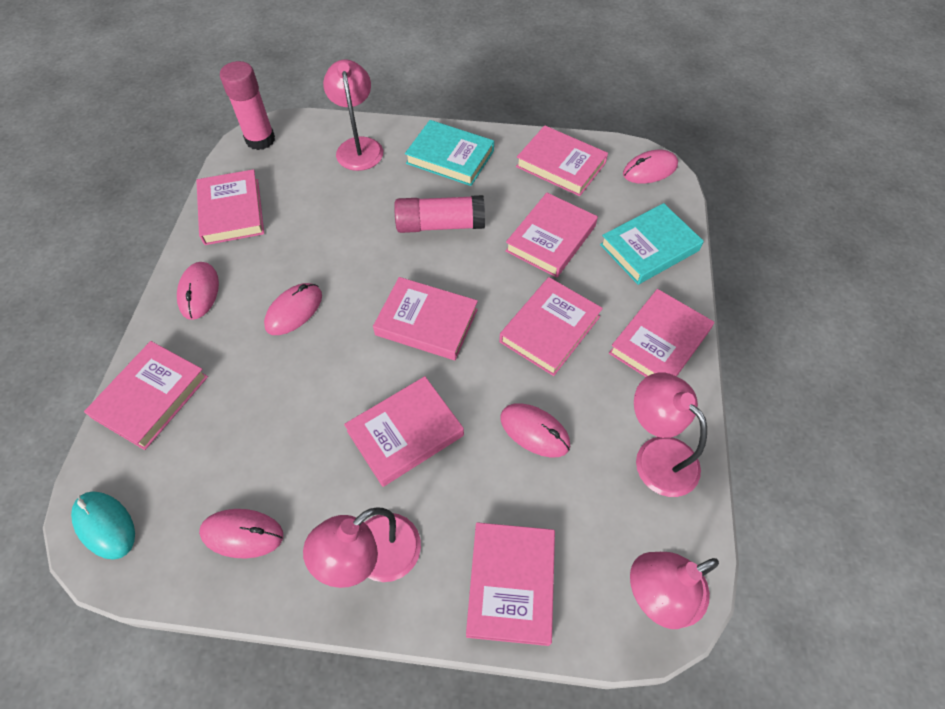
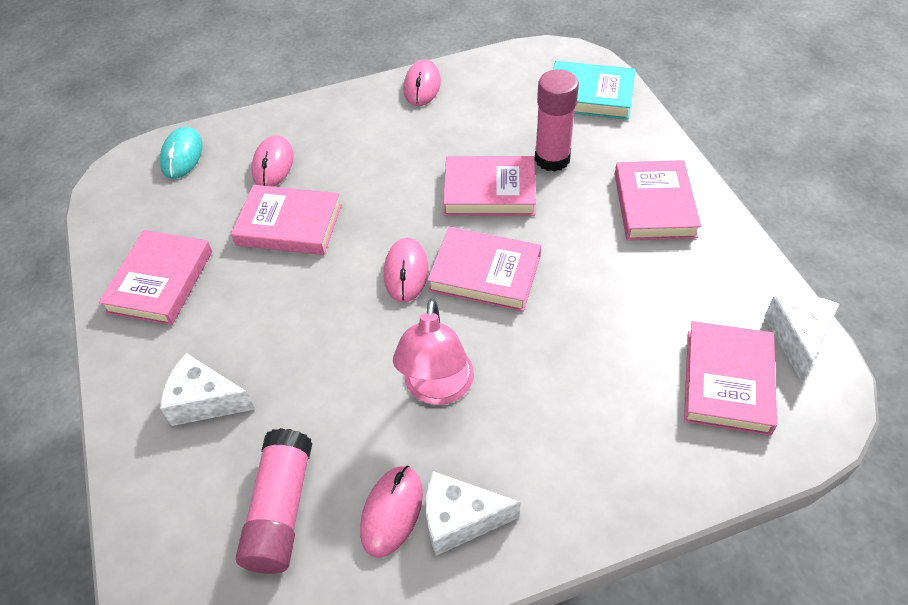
pink book: 9 -> 6
pink lamp: 4 -> 1
pink mouse: 5 -> 4
turquoise book: 2 -> 1
white cheese: 0 -> 3

